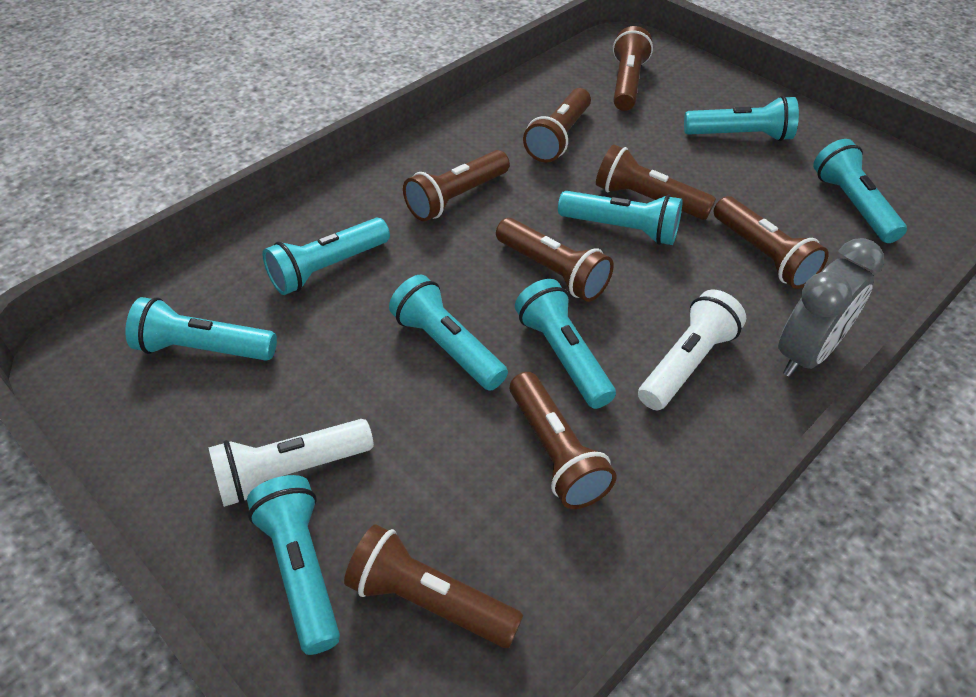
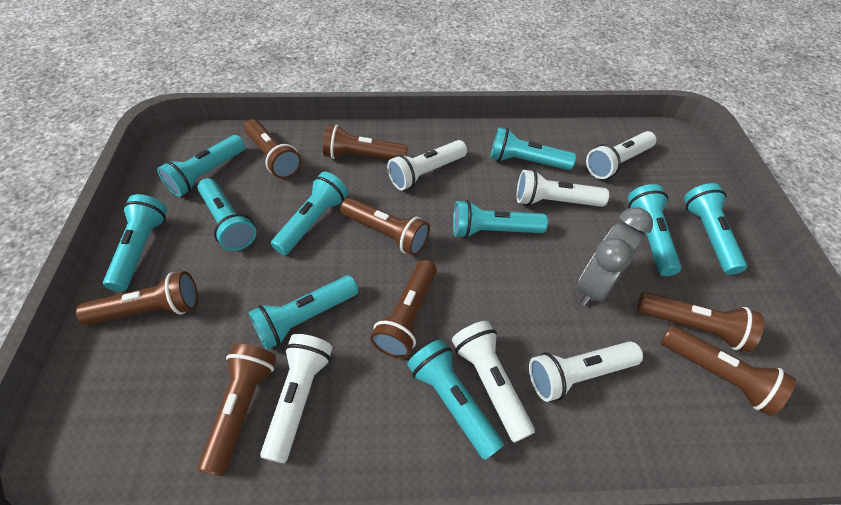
turquoise flashlight: 8 -> 10
white flashlight: 2 -> 6

